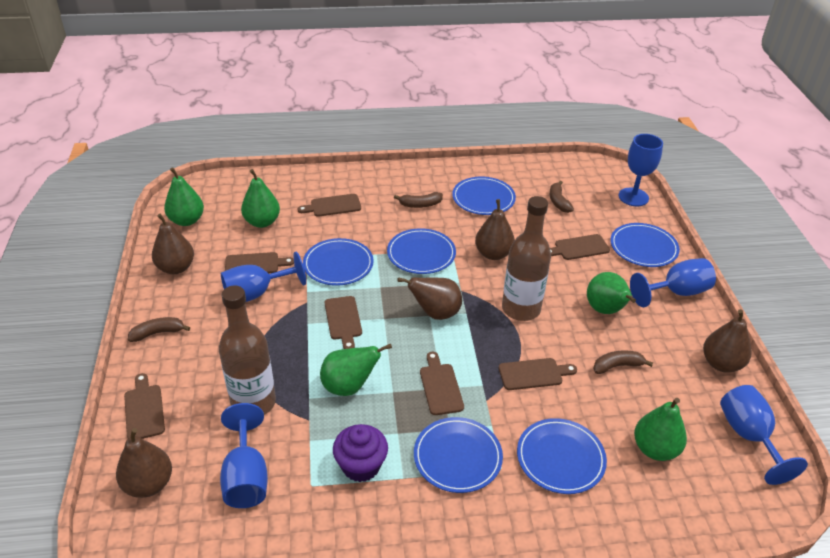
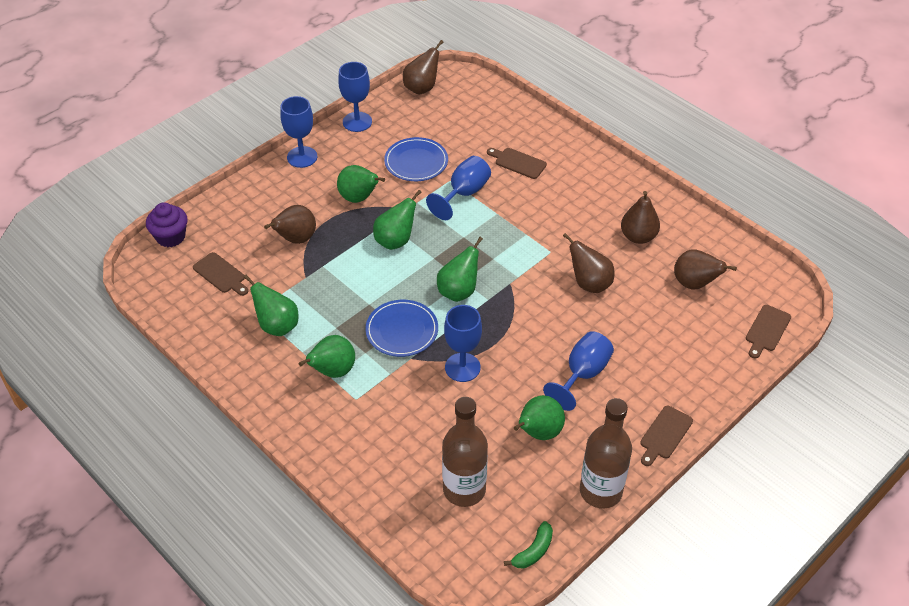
blue plate: 6 -> 2
brown banana: 4 -> 0
brown cutting board: 7 -> 4
green banana: 0 -> 1
green pear: 5 -> 6

